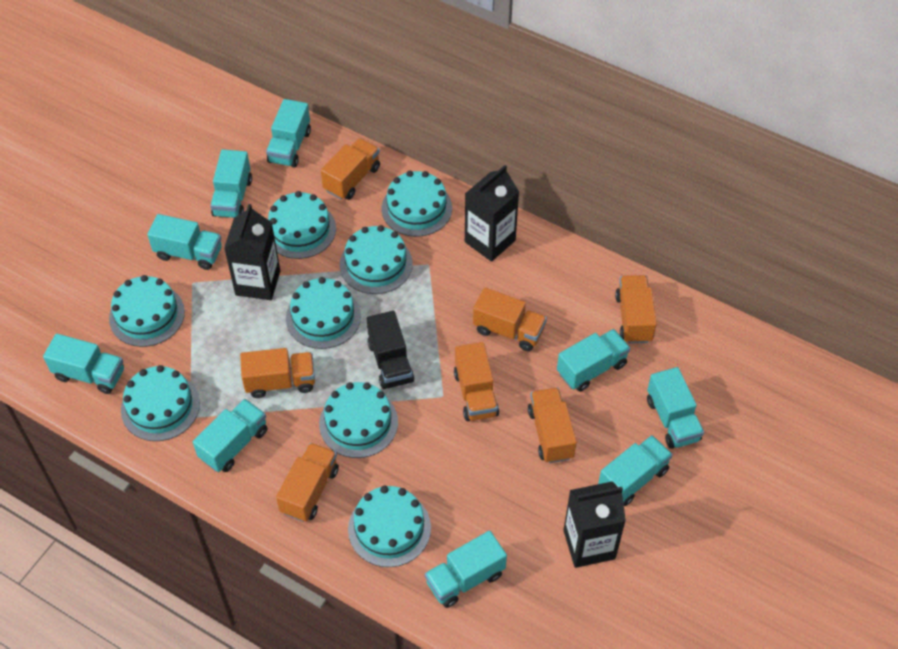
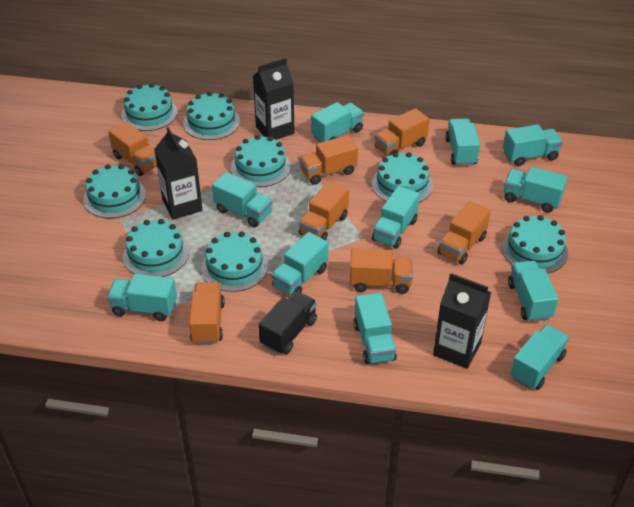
turquoise truck: 9 -> 11

